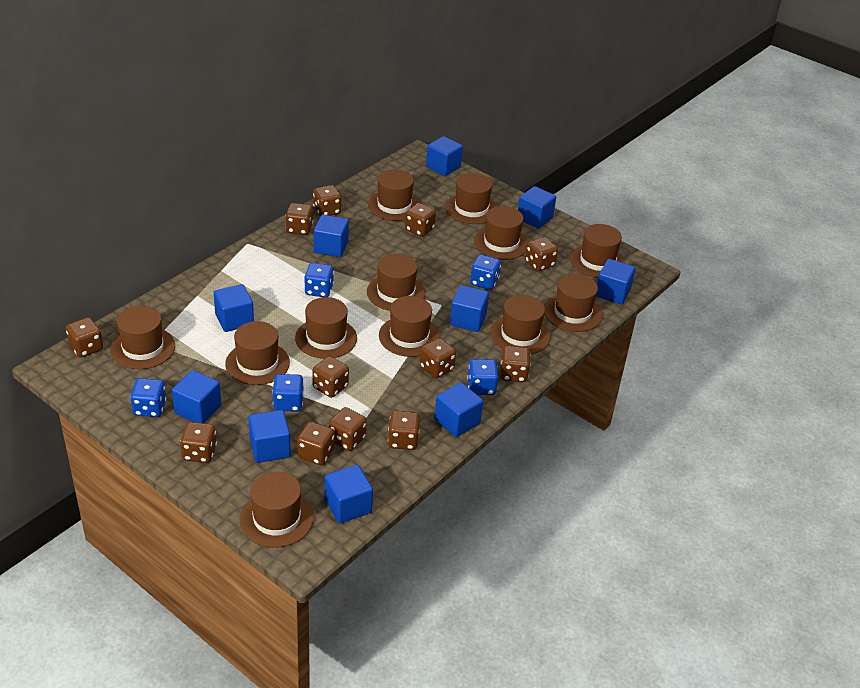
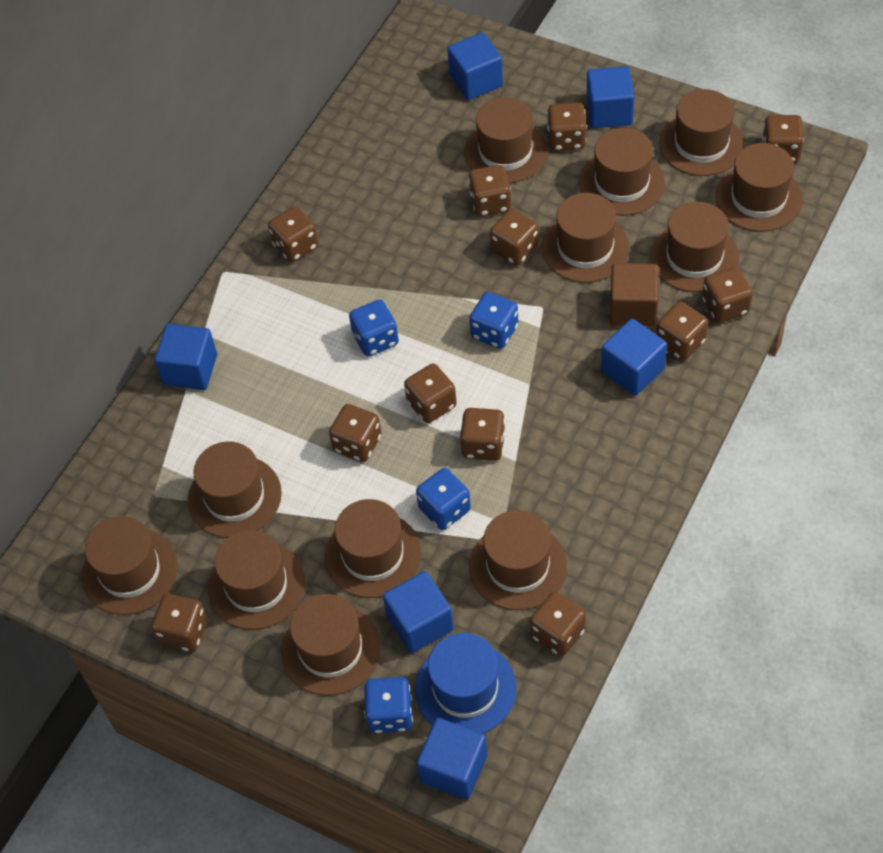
blue cube: 10 -> 6
blue dice: 5 -> 4
blue hat: 0 -> 1
brown cube: 0 -> 1

